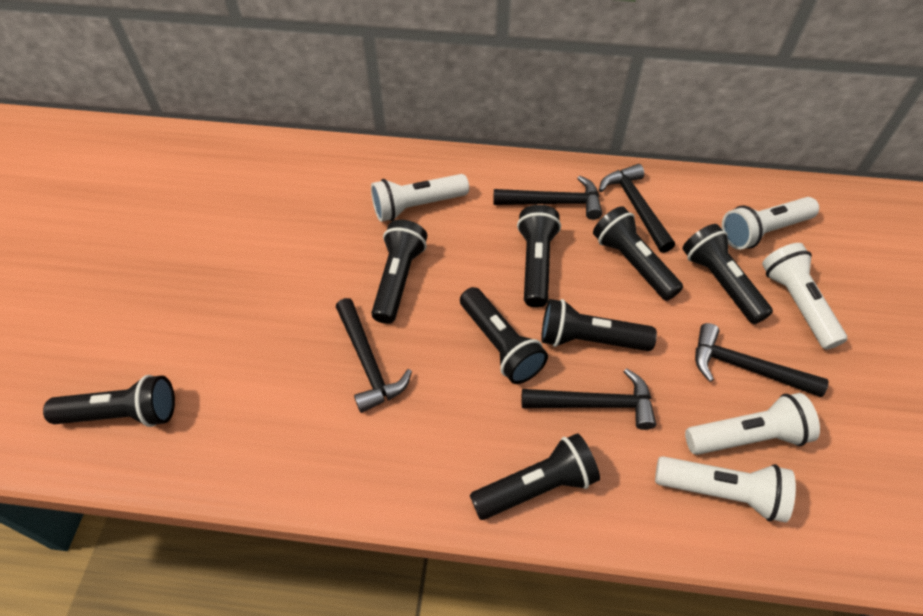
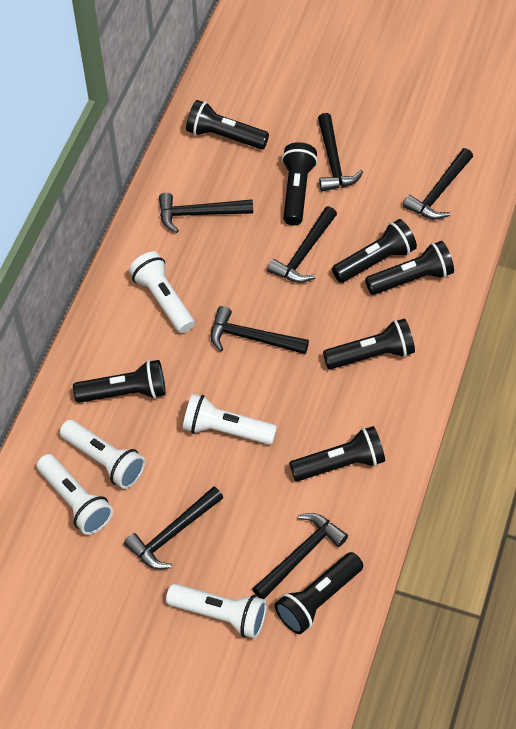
black hammer: 5 -> 7

